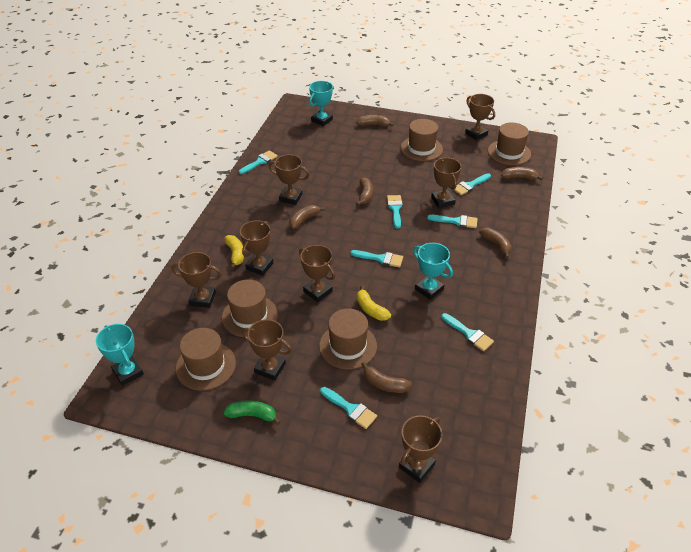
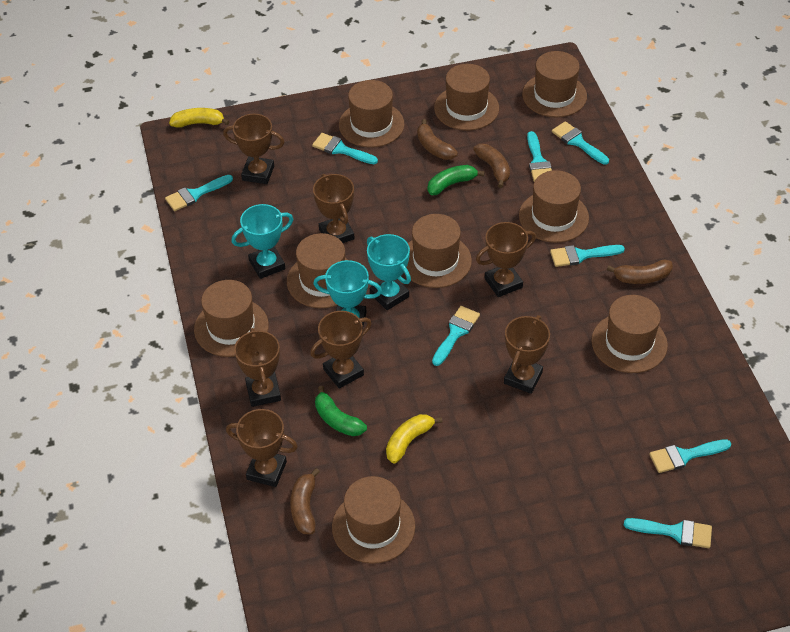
brown banana: 6 -> 4
brown hat: 5 -> 9
brown trophy: 8 -> 7
green banana: 1 -> 2
turquoise brush: 7 -> 8

